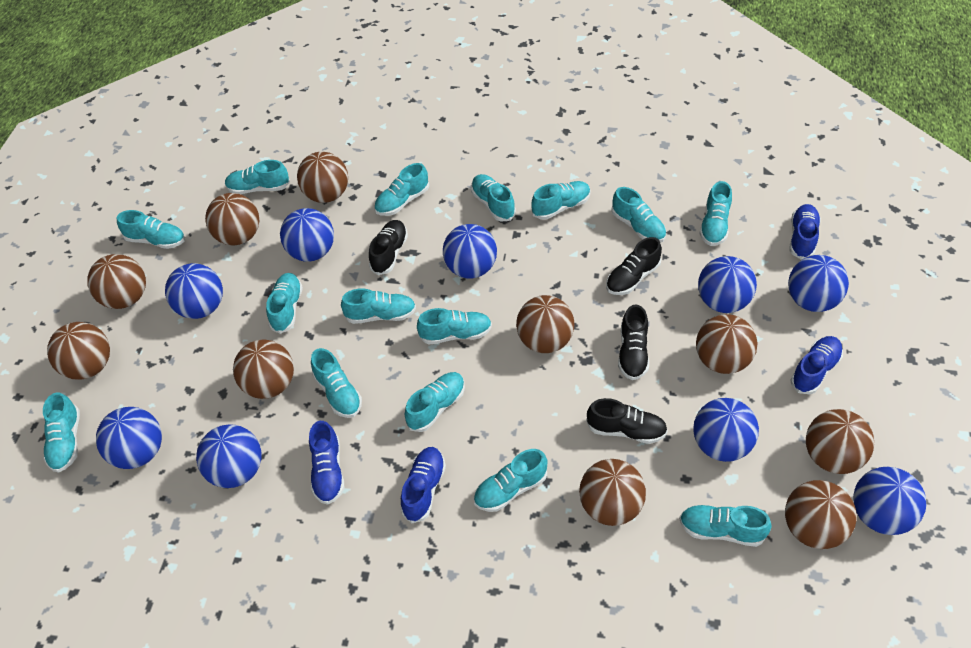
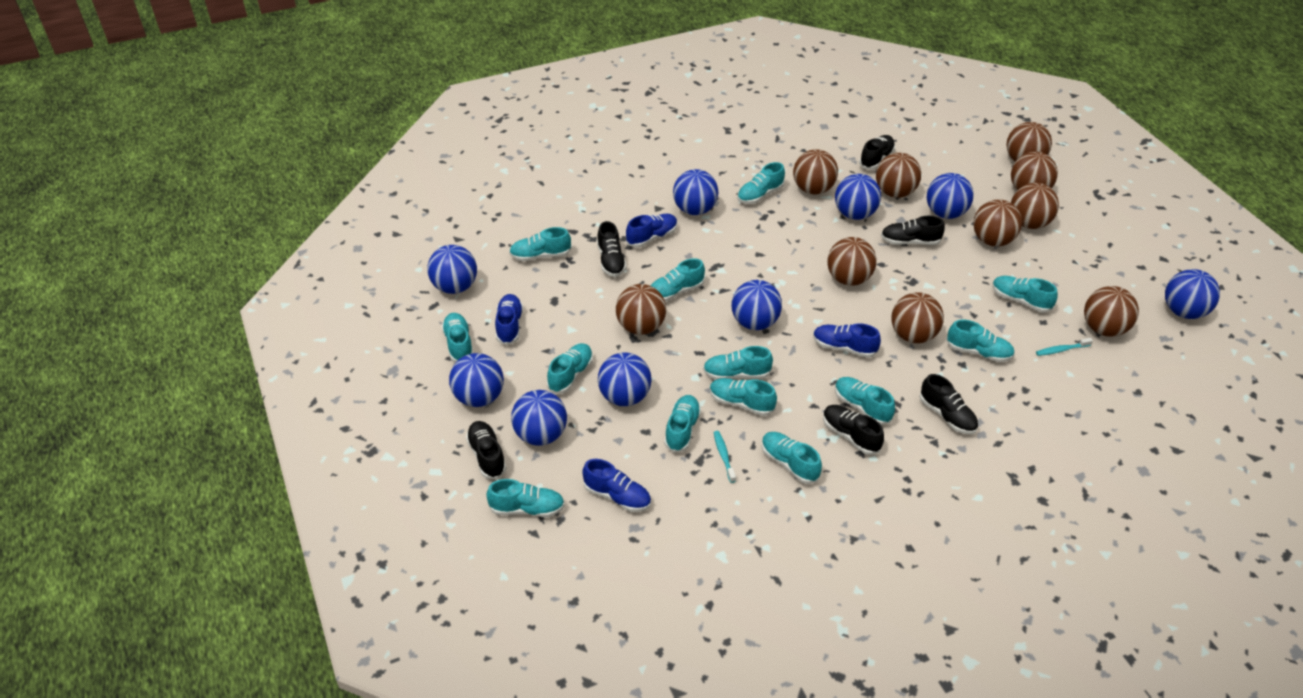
black shoe: 4 -> 6
turquoise shoe: 15 -> 13
turquoise toothbrush: 0 -> 2

